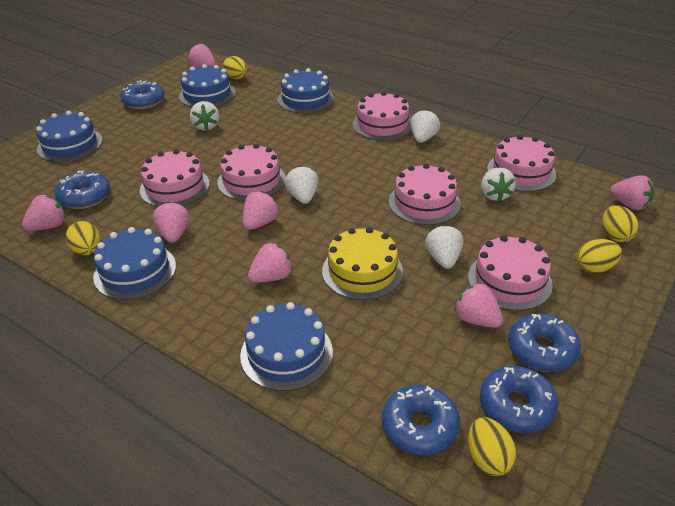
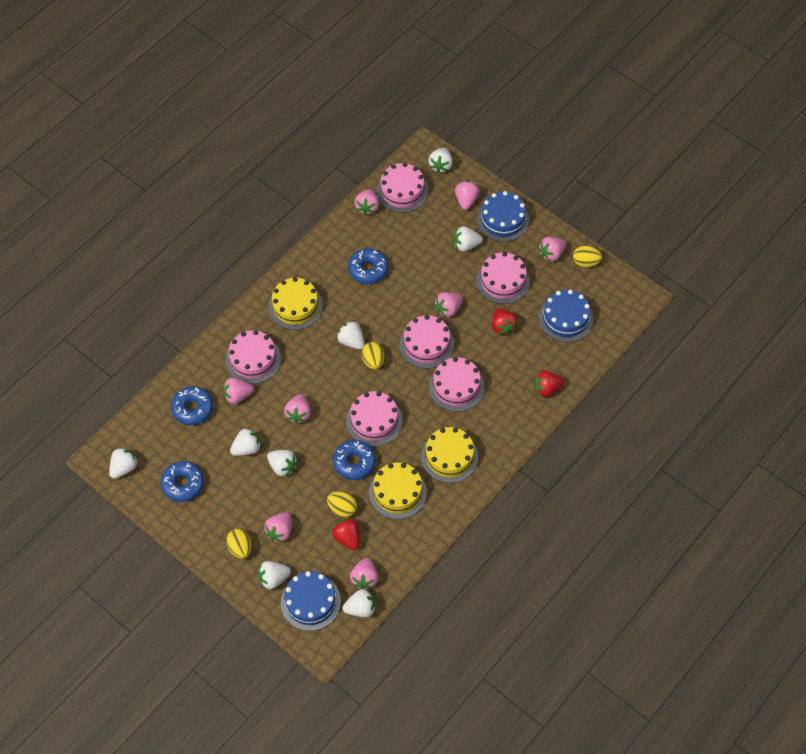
blue cake: 5 -> 3
blue donut: 5 -> 4
pink strawberry: 7 -> 8
red strawberry: 0 -> 3
white strawberry: 5 -> 8
yellow cake: 1 -> 3
yellow egg: 5 -> 4

